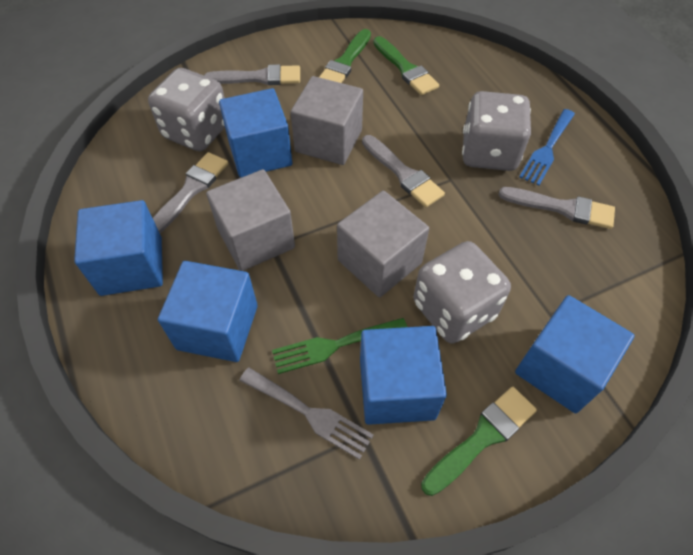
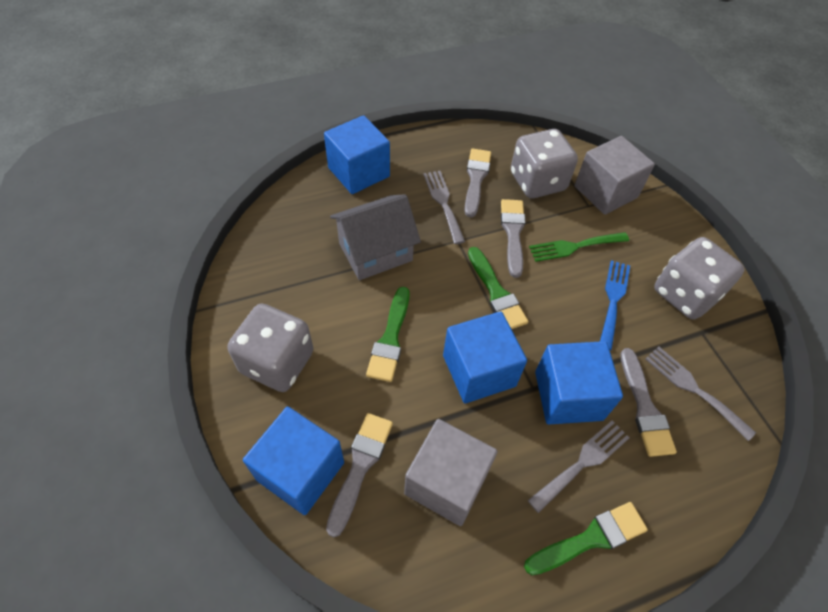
blue cube: 5 -> 4
grey cube: 3 -> 2
grey fork: 1 -> 3
grey house: 0 -> 1

